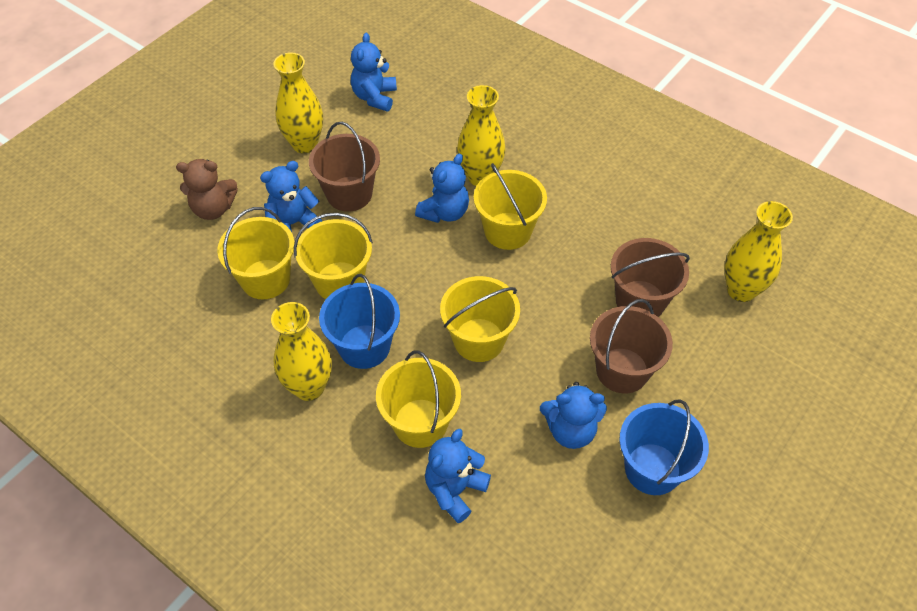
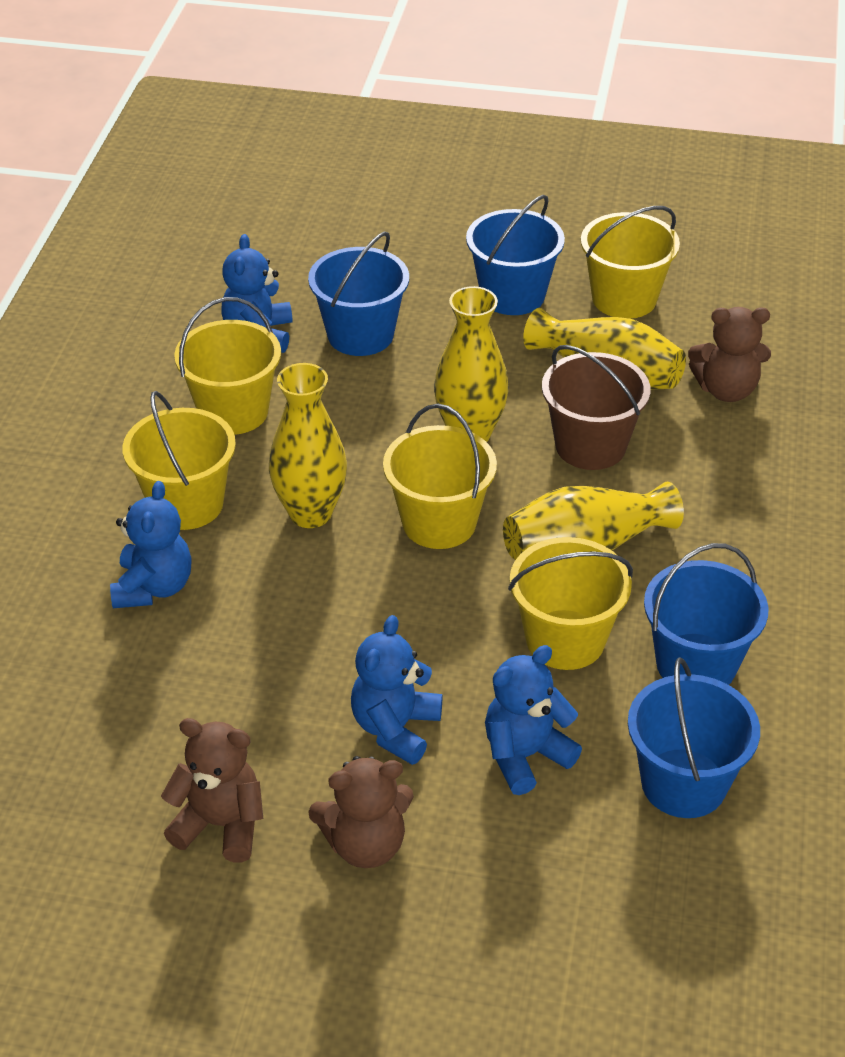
blue bucket: 2 -> 4
blue teddy bear: 5 -> 4
brown bucket: 3 -> 1
brown teddy bear: 1 -> 3

